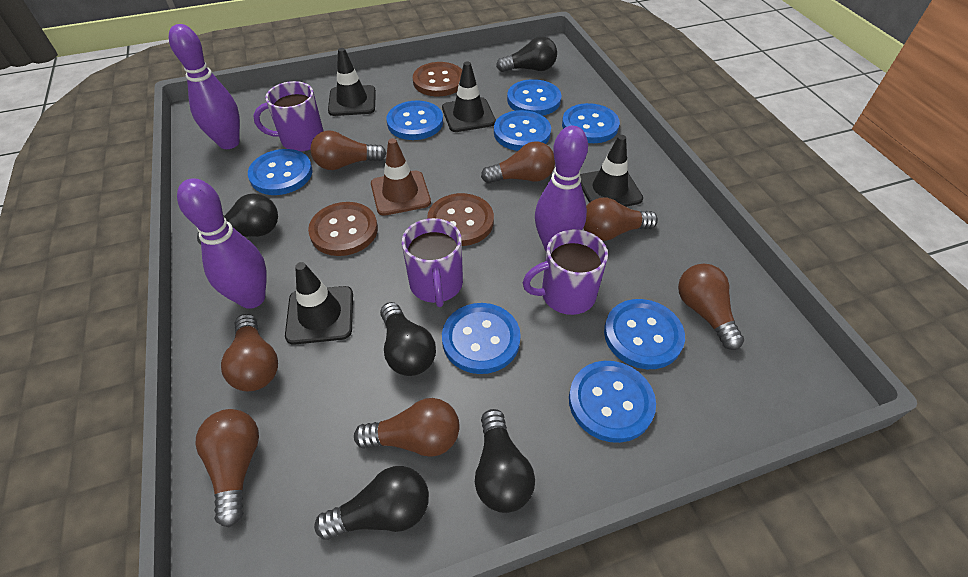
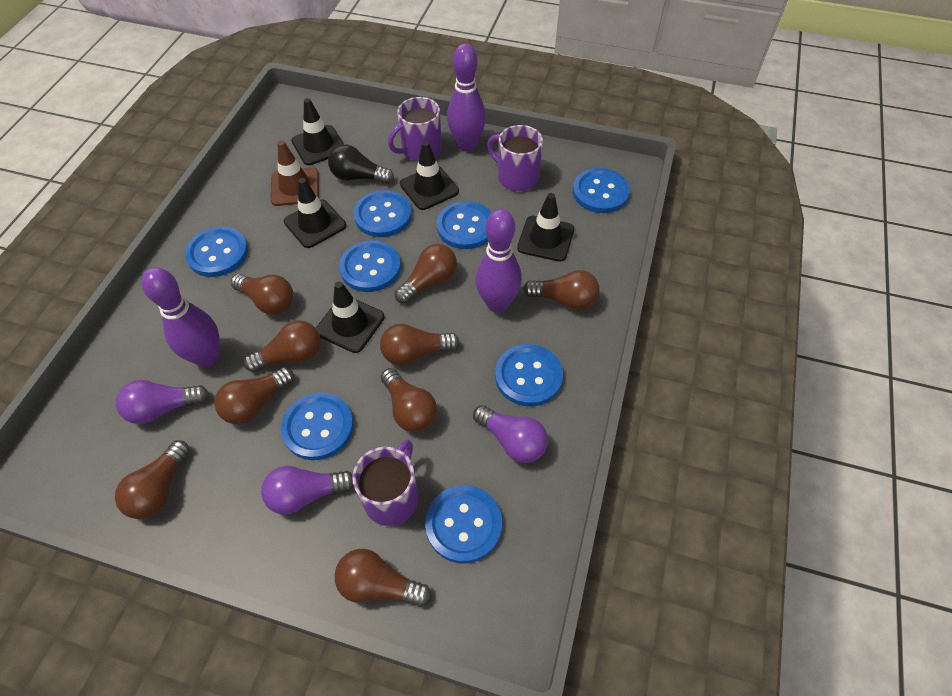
black light bulb: 5 -> 1
black traffic cone: 4 -> 5
brown button: 3 -> 0
brown light bulb: 7 -> 9
purple light bulb: 0 -> 3

